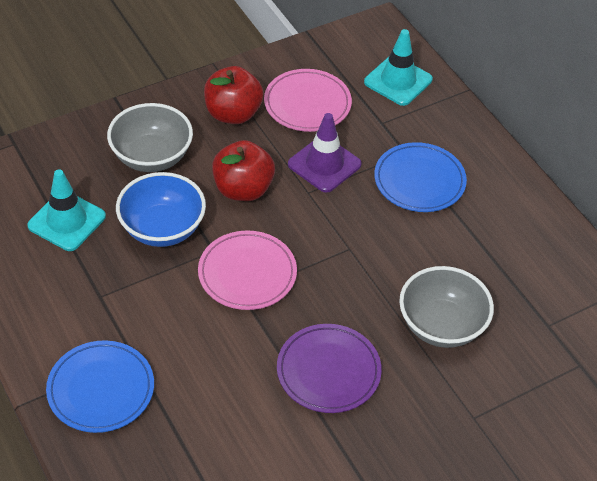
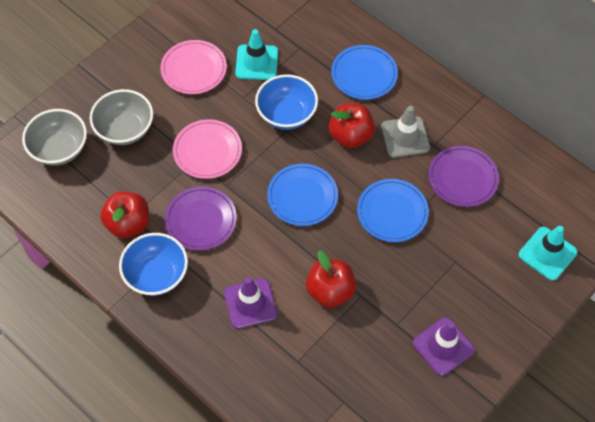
blue bowl: 1 -> 2
blue plate: 2 -> 3
grey traffic cone: 0 -> 1
purple plate: 1 -> 2
purple traffic cone: 1 -> 2
red apple: 2 -> 3

